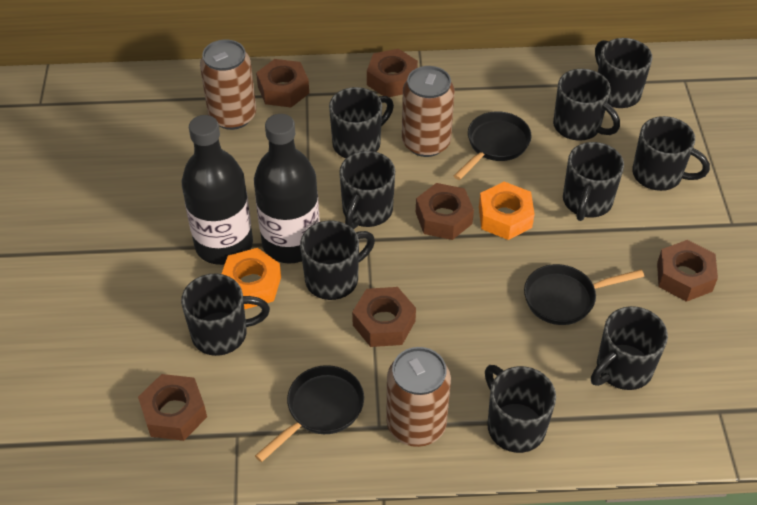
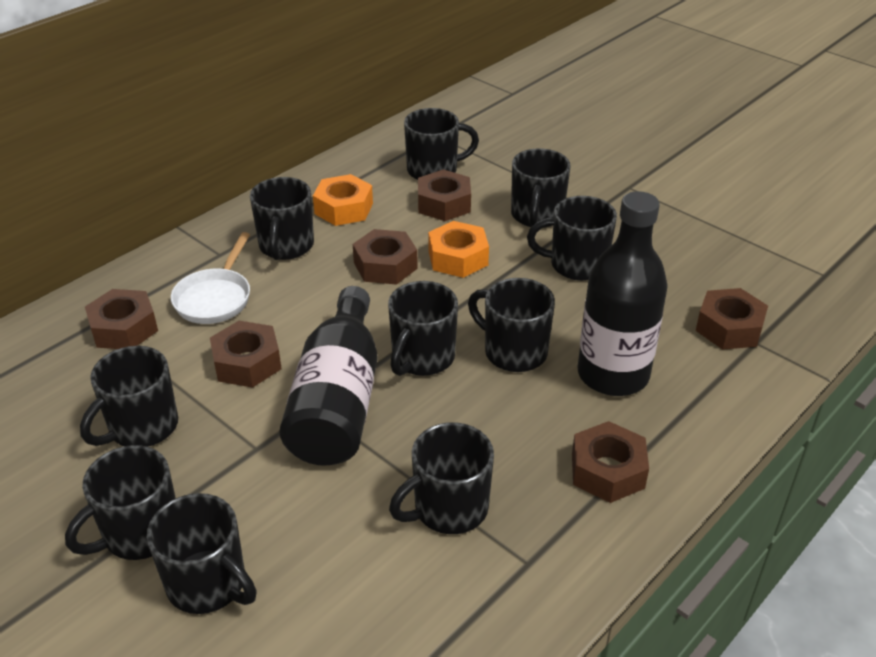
black pan: 3 -> 0
brown can: 3 -> 0
white pan: 0 -> 1

